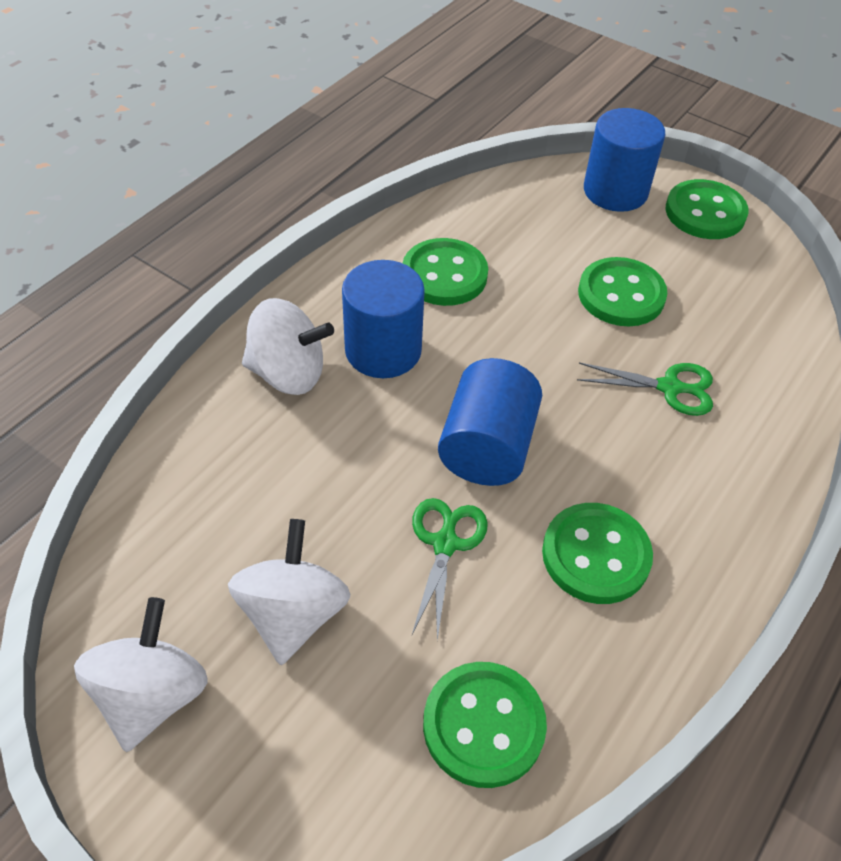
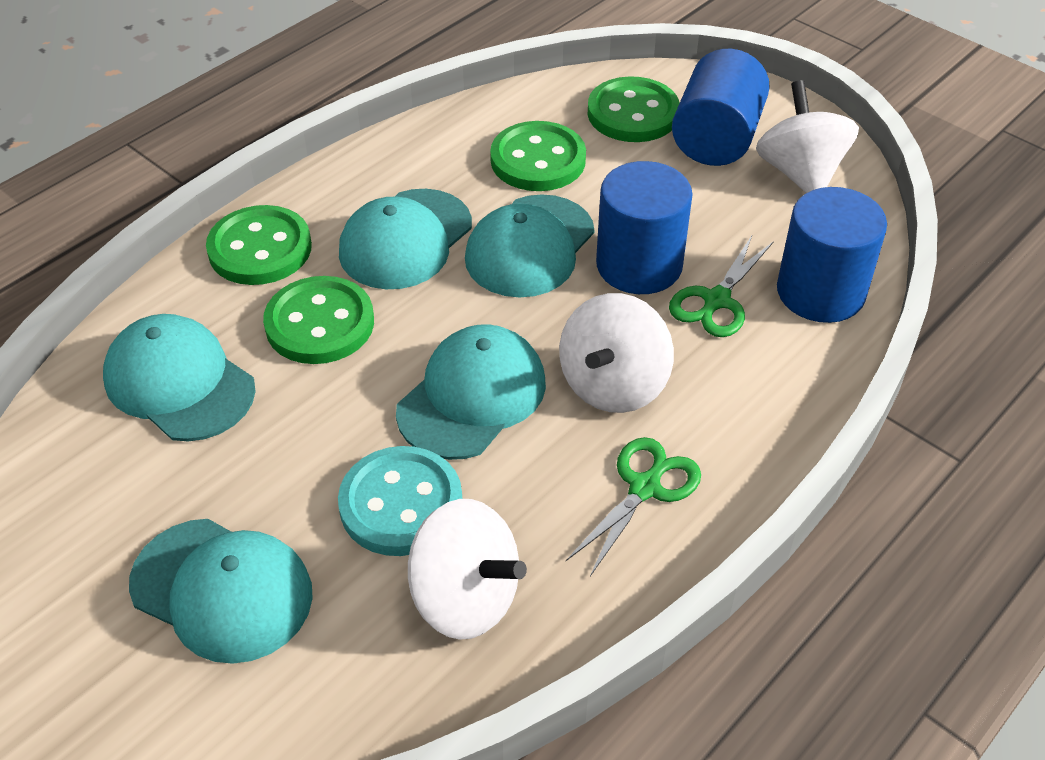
green button: 5 -> 4
turquoise button: 0 -> 1
turquoise cap: 0 -> 5

